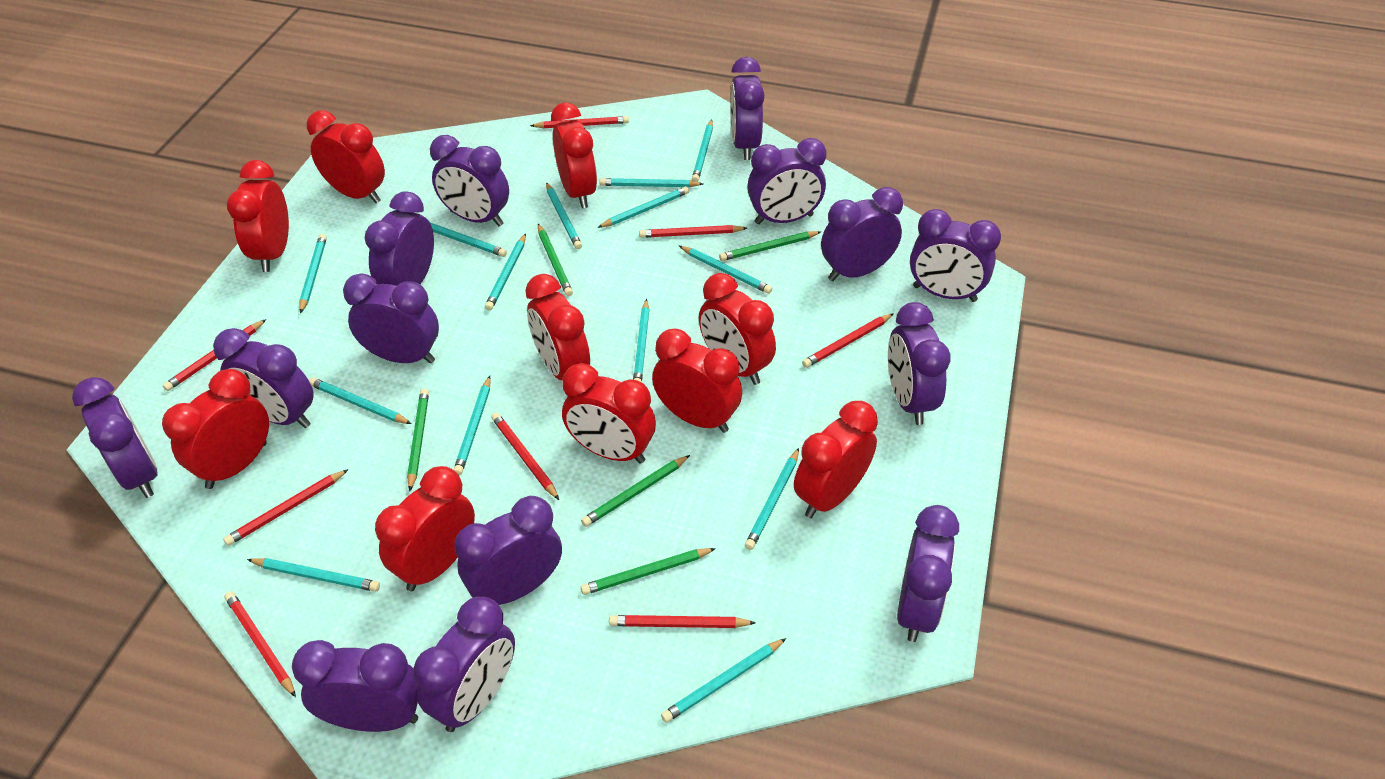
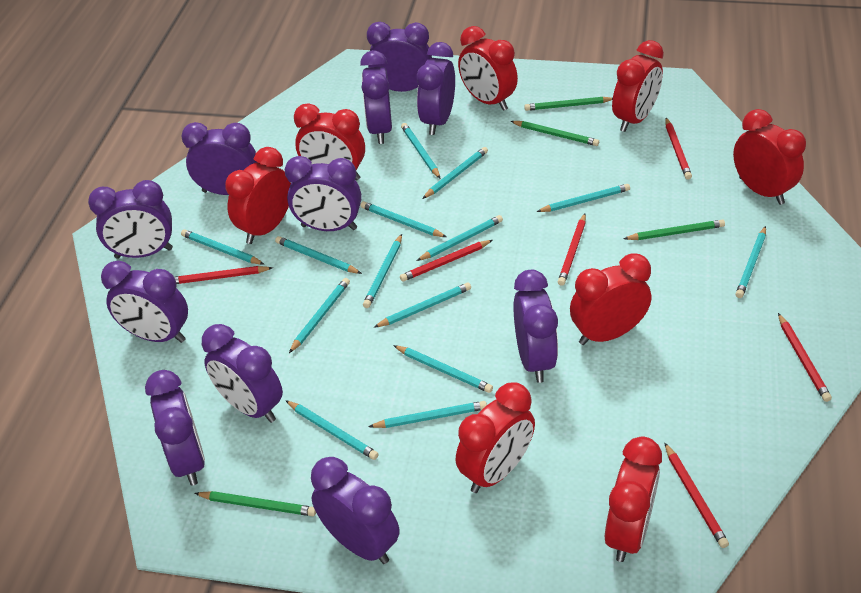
green pencil: 5 -> 4
purple clock: 14 -> 11
red clock: 10 -> 8
red pencil: 8 -> 6

